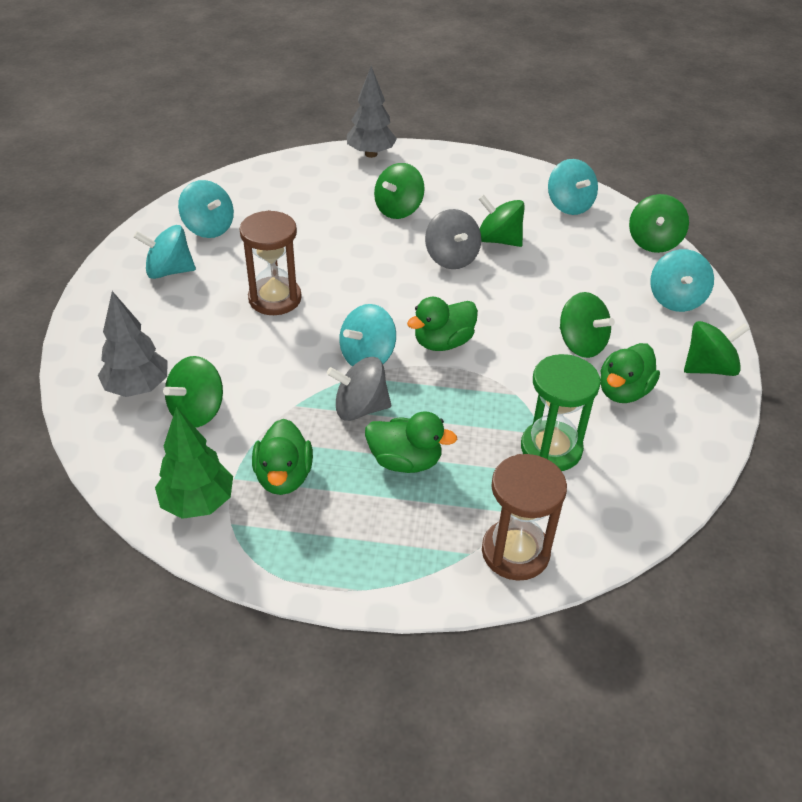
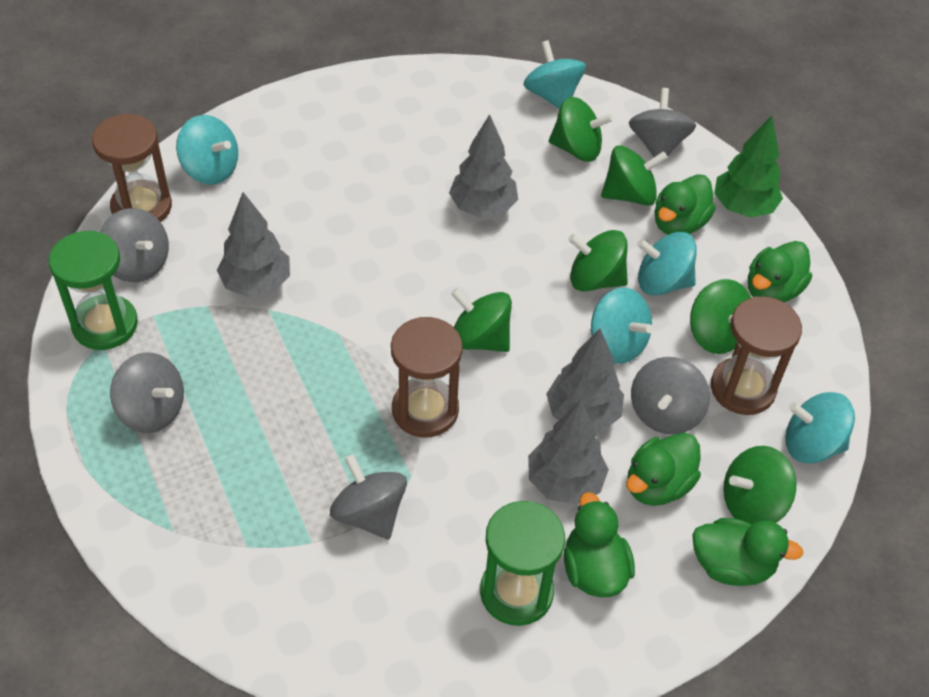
brown hourglass: 2 -> 3
green duck: 4 -> 5
green hourglass: 1 -> 2
grey spinning top: 2 -> 5
grey tree: 2 -> 4

